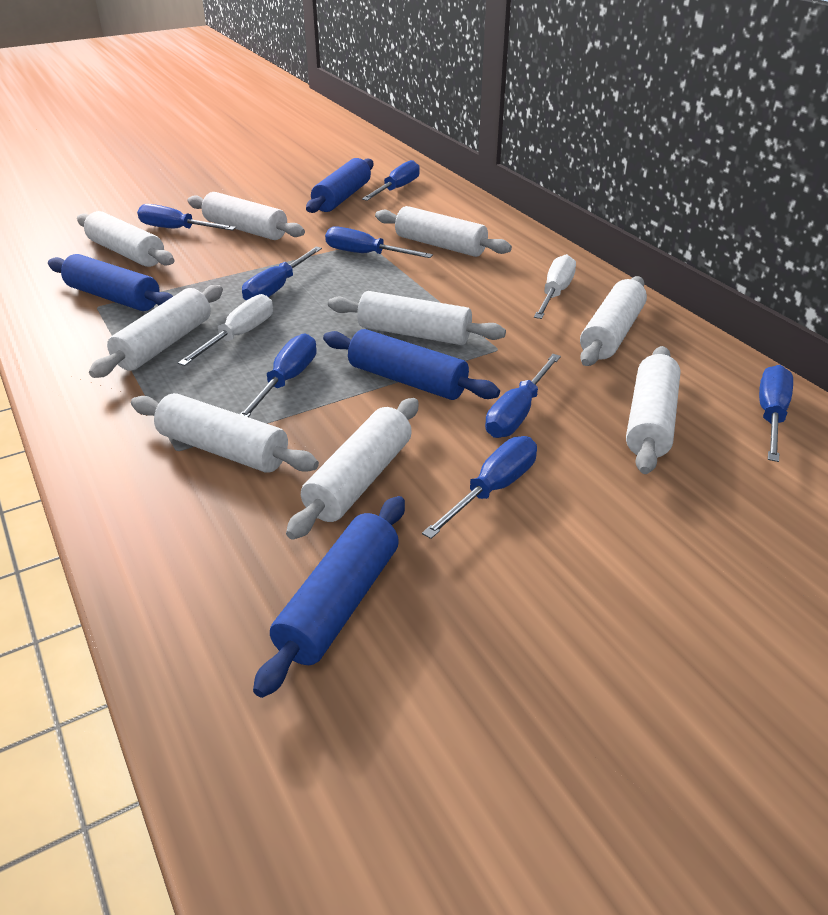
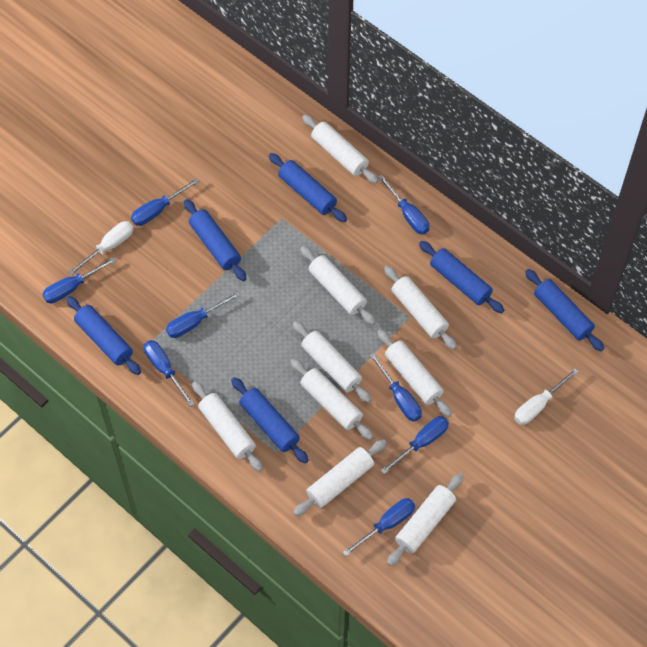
blue rolling pin: 4 -> 6

